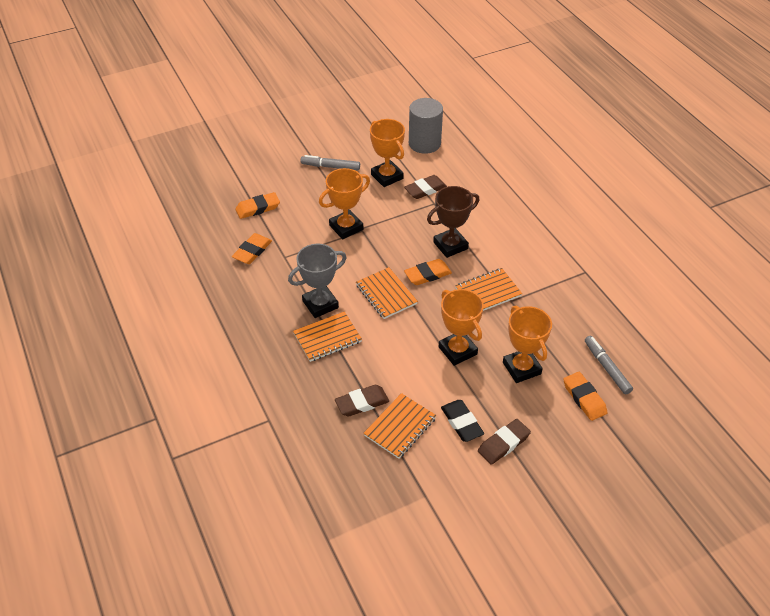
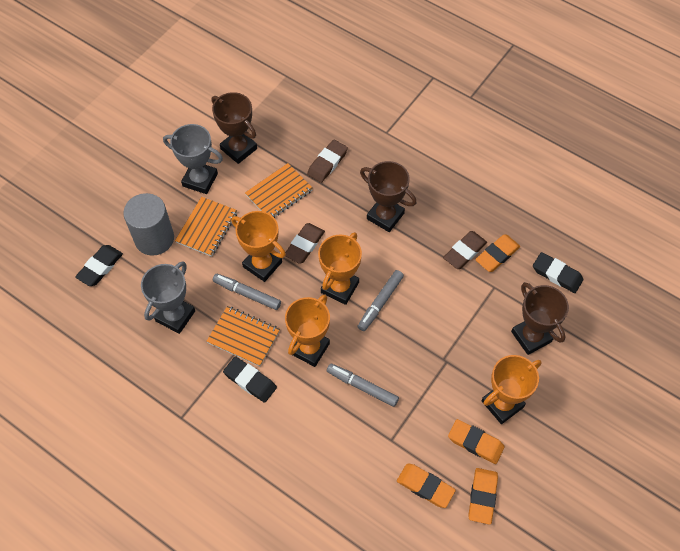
black eraser: 1 -> 3
brown trophy: 1 -> 3
grey marker: 2 -> 3
grey trophy: 1 -> 2
orange notebook: 4 -> 3

